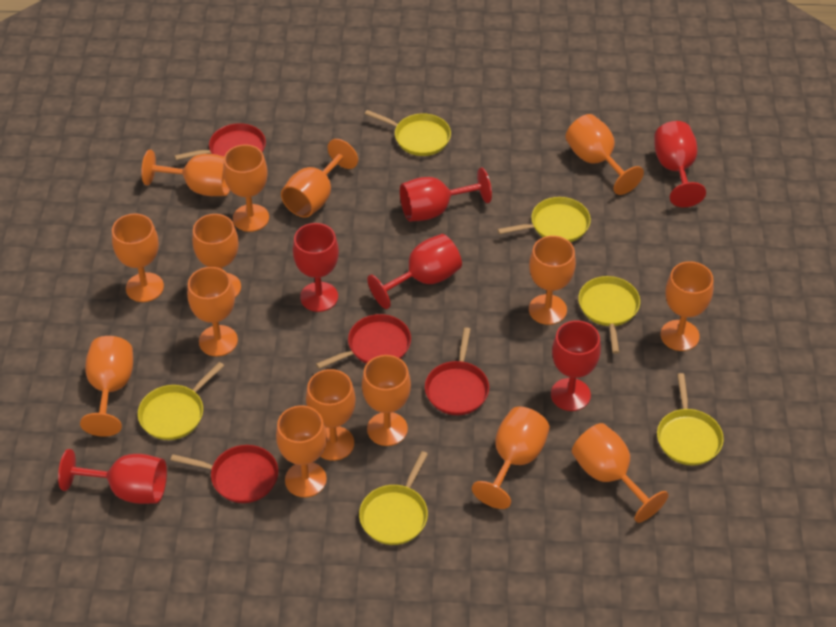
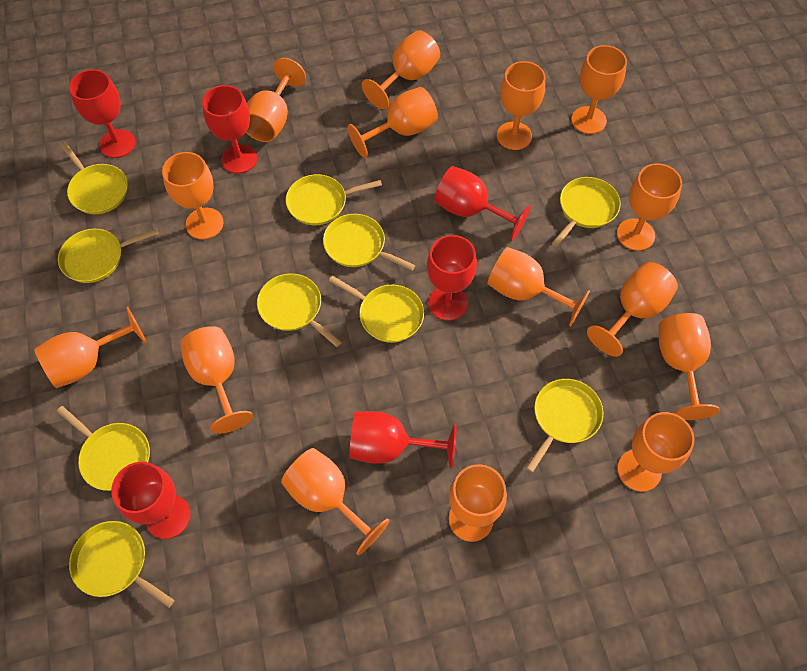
red pan: 4 -> 0
yellow pan: 6 -> 10

